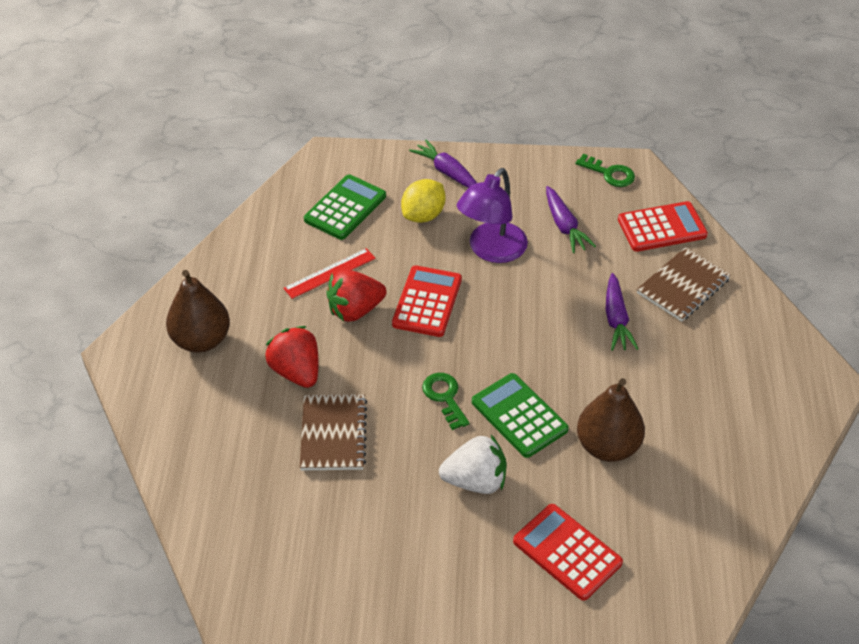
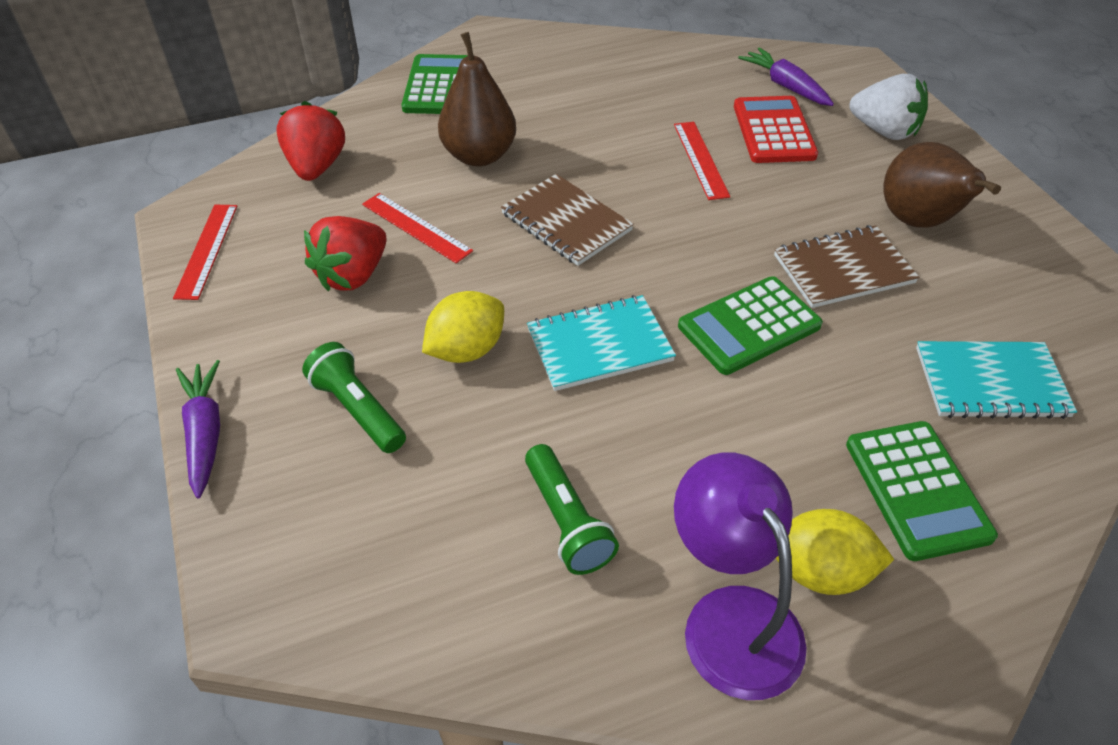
green calculator: 2 -> 3
green flashlight: 0 -> 2
green key: 2 -> 0
purple carrot: 3 -> 2
red calculator: 3 -> 1
red ruler: 1 -> 3
turquoise notebook: 0 -> 2
yellow lemon: 1 -> 2

